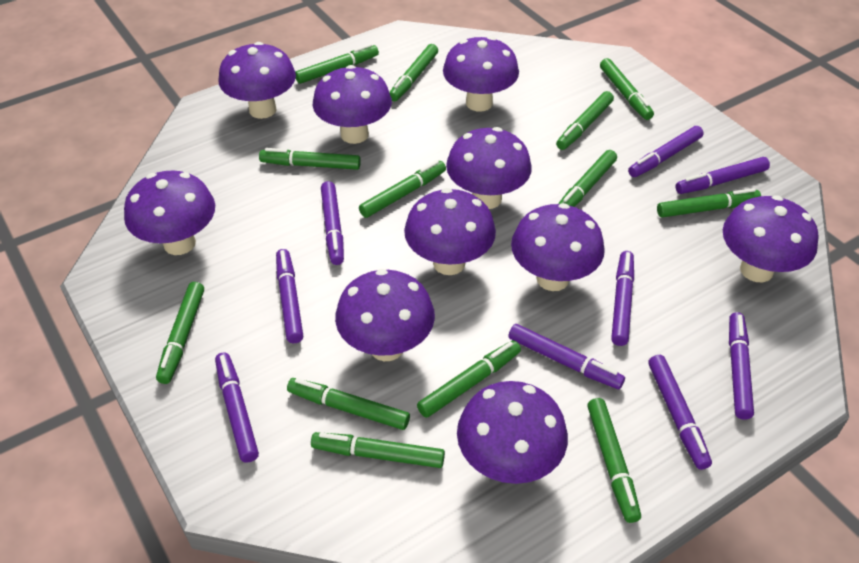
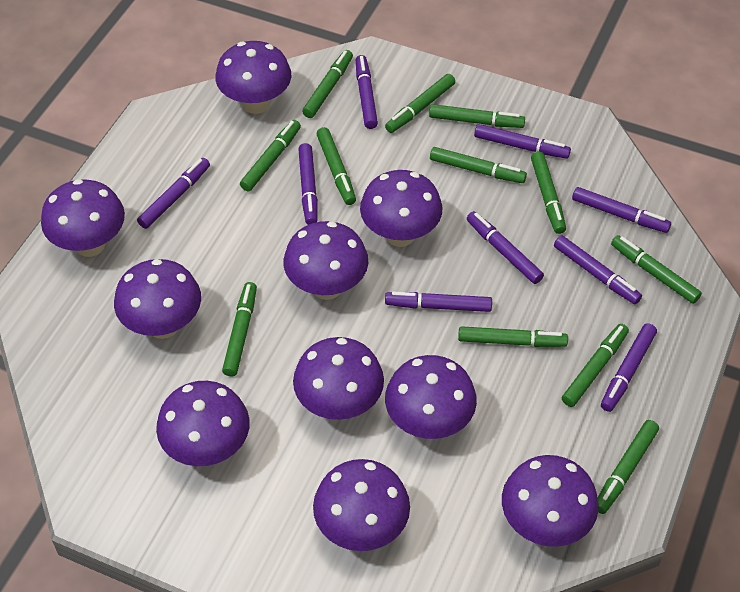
green marker: 13 -> 12

